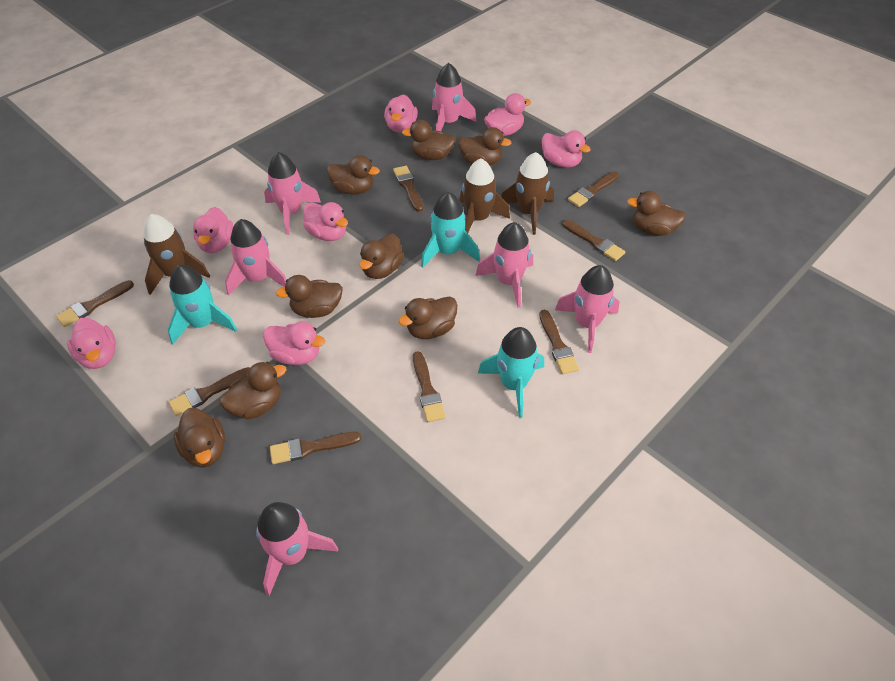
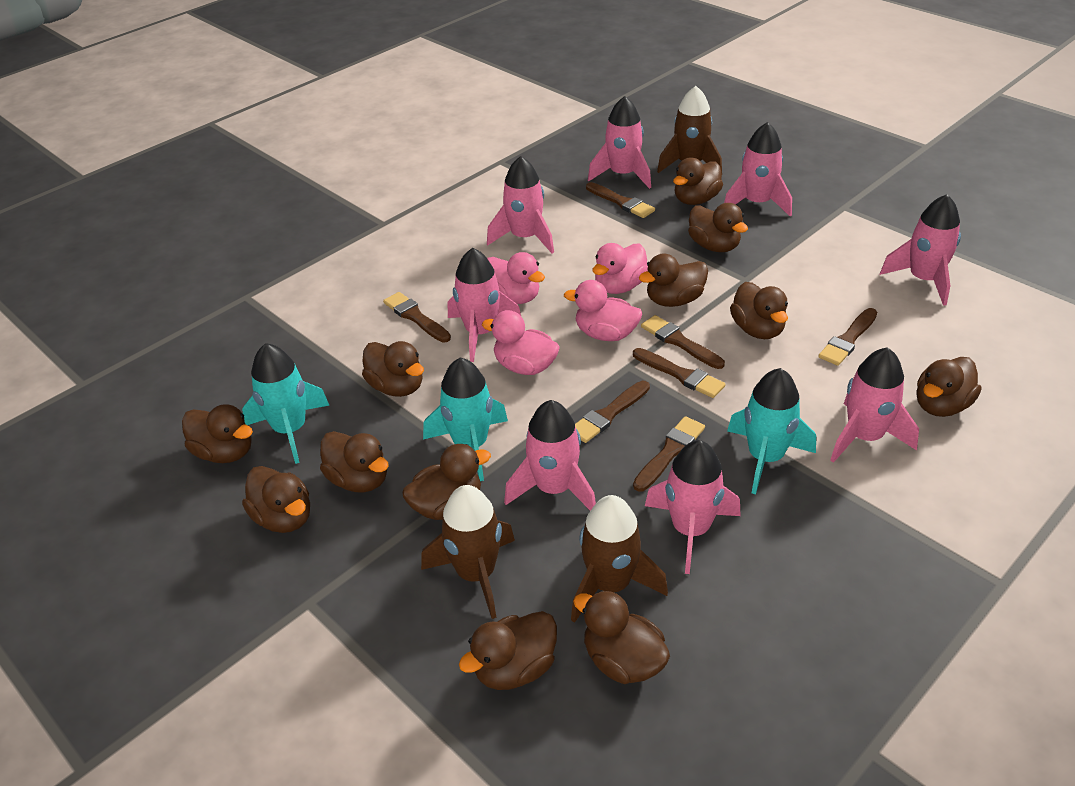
brown brush: 8 -> 7
brown duck: 9 -> 12
pink duck: 7 -> 4
pink rocket: 6 -> 8

